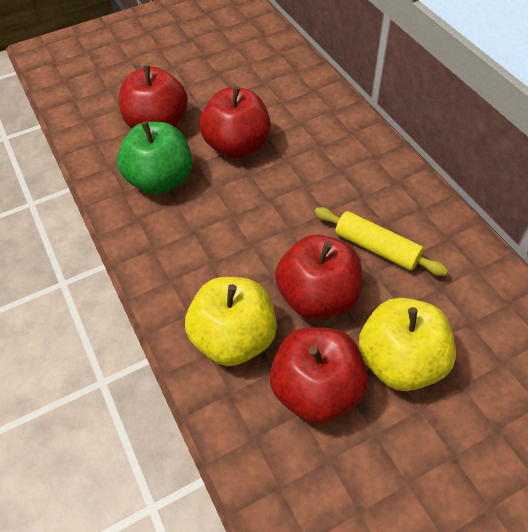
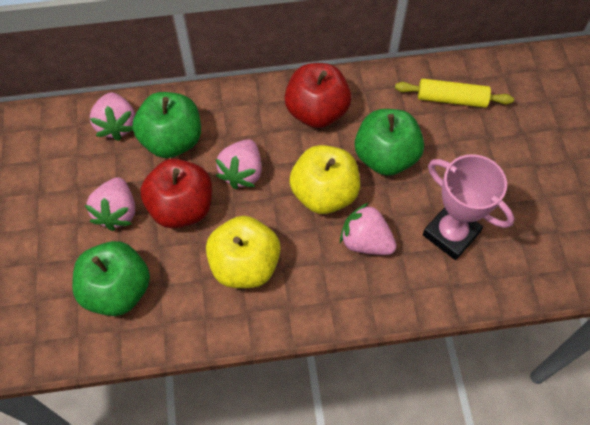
green apple: 1 -> 3
pink strawberry: 0 -> 4
pink trophy: 0 -> 1
red apple: 4 -> 2

